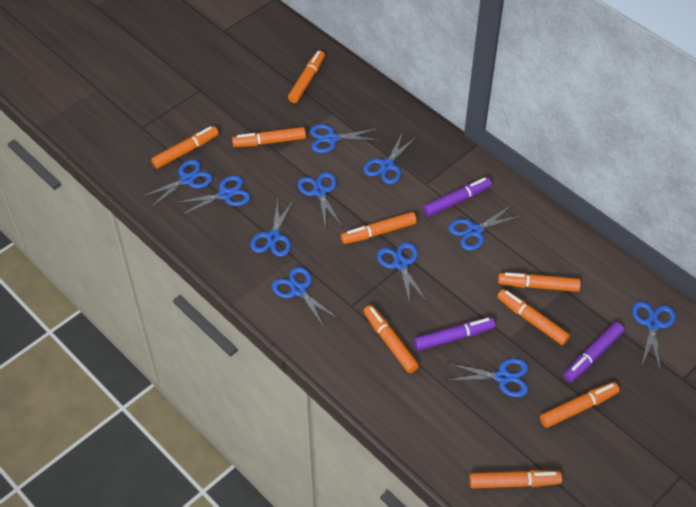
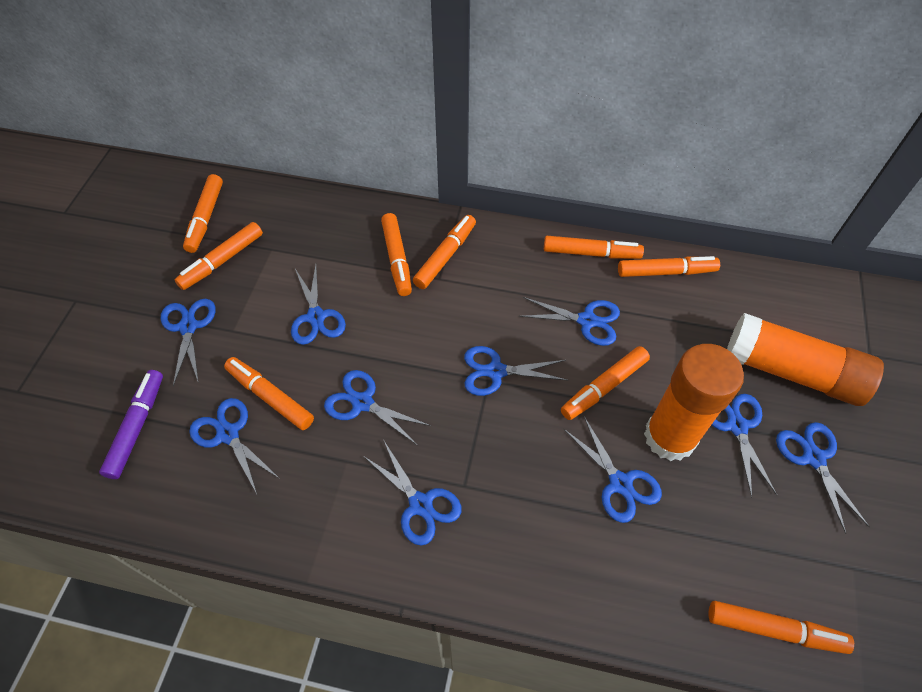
blue scissors: 11 -> 10
orange glue stick: 0 -> 2
purple marker: 3 -> 1

